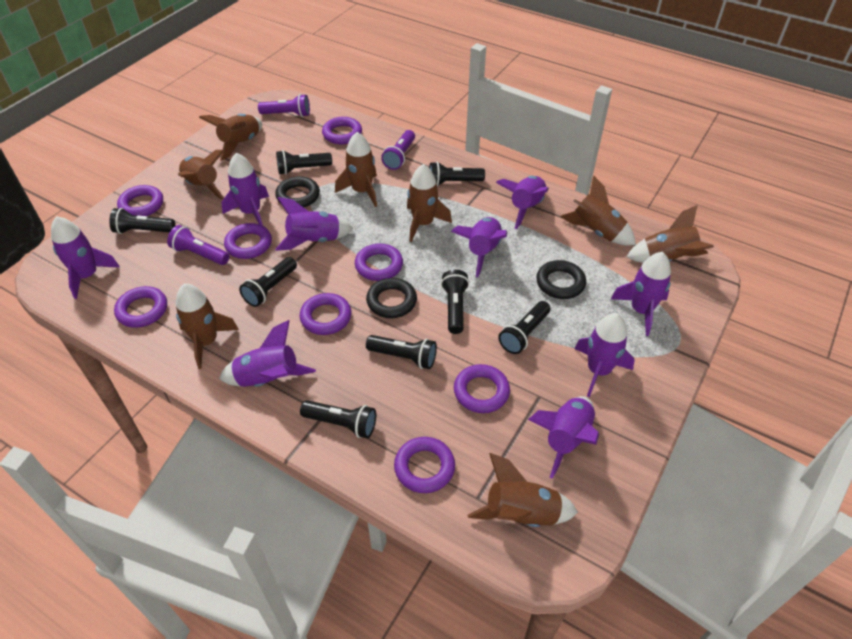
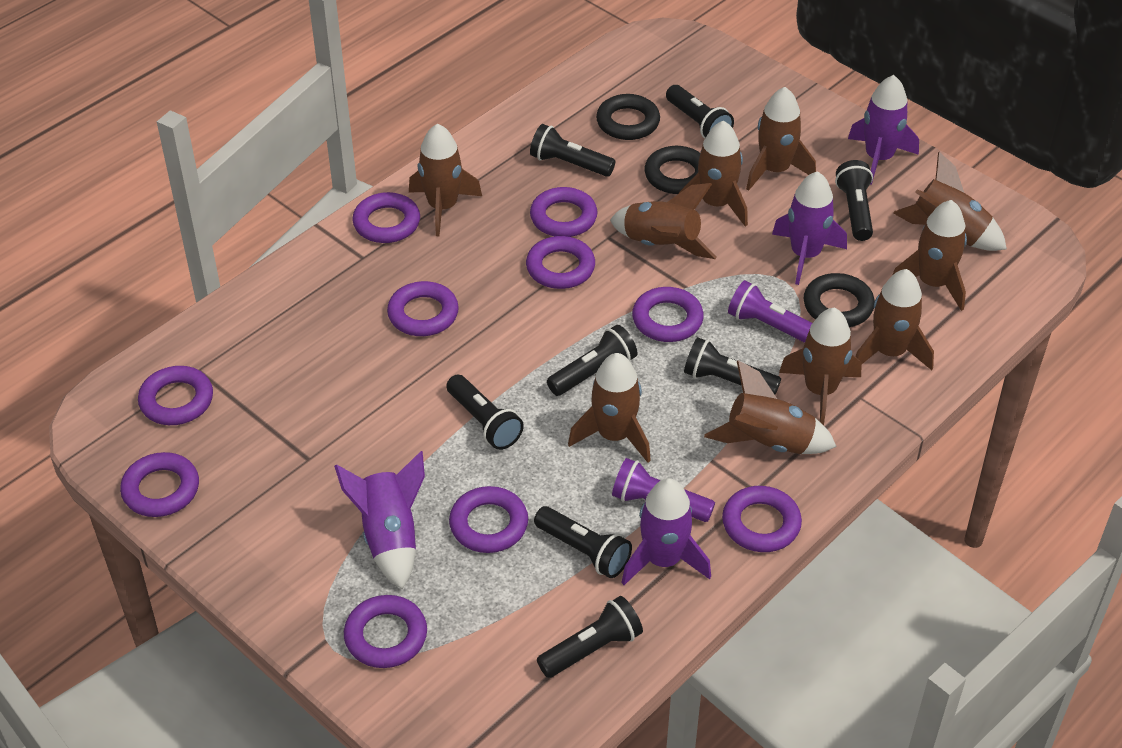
brown rocket: 8 -> 10
purple flashlight: 3 -> 2
purple ring: 8 -> 10
purple rocket: 9 -> 4

